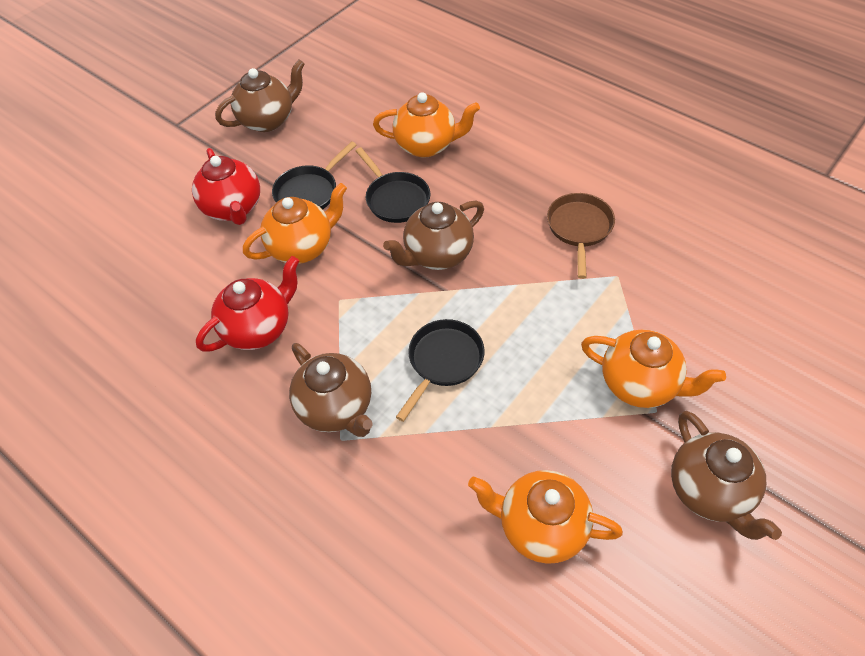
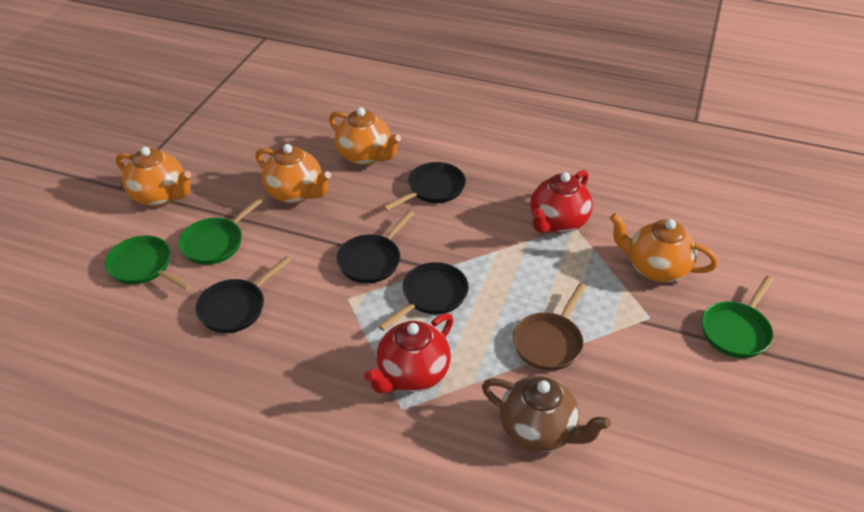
black pan: 3 -> 4
brown teapot: 4 -> 1
green pan: 0 -> 3

